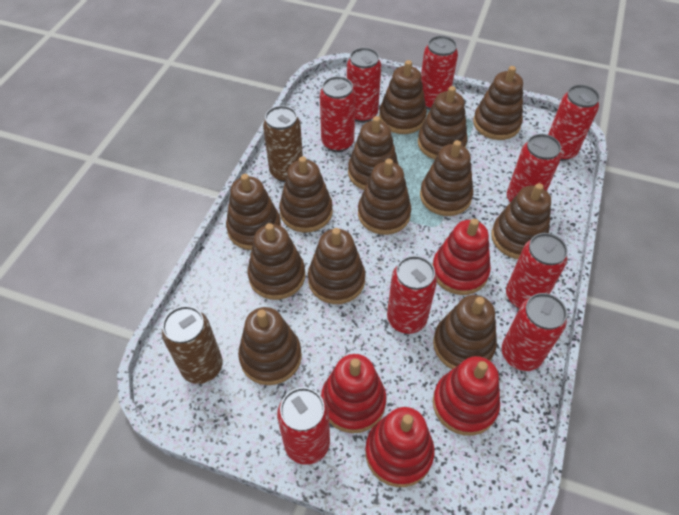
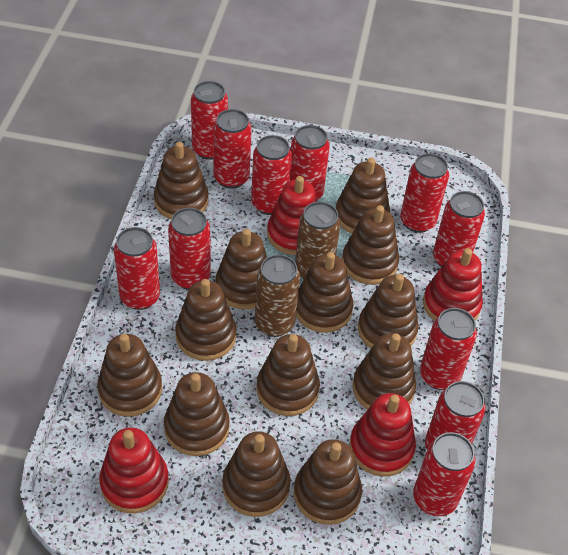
red can: 9 -> 11

